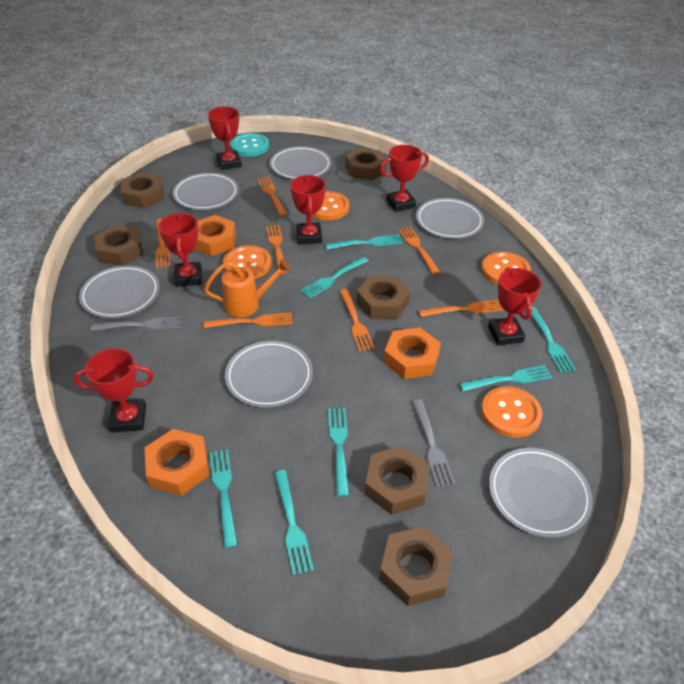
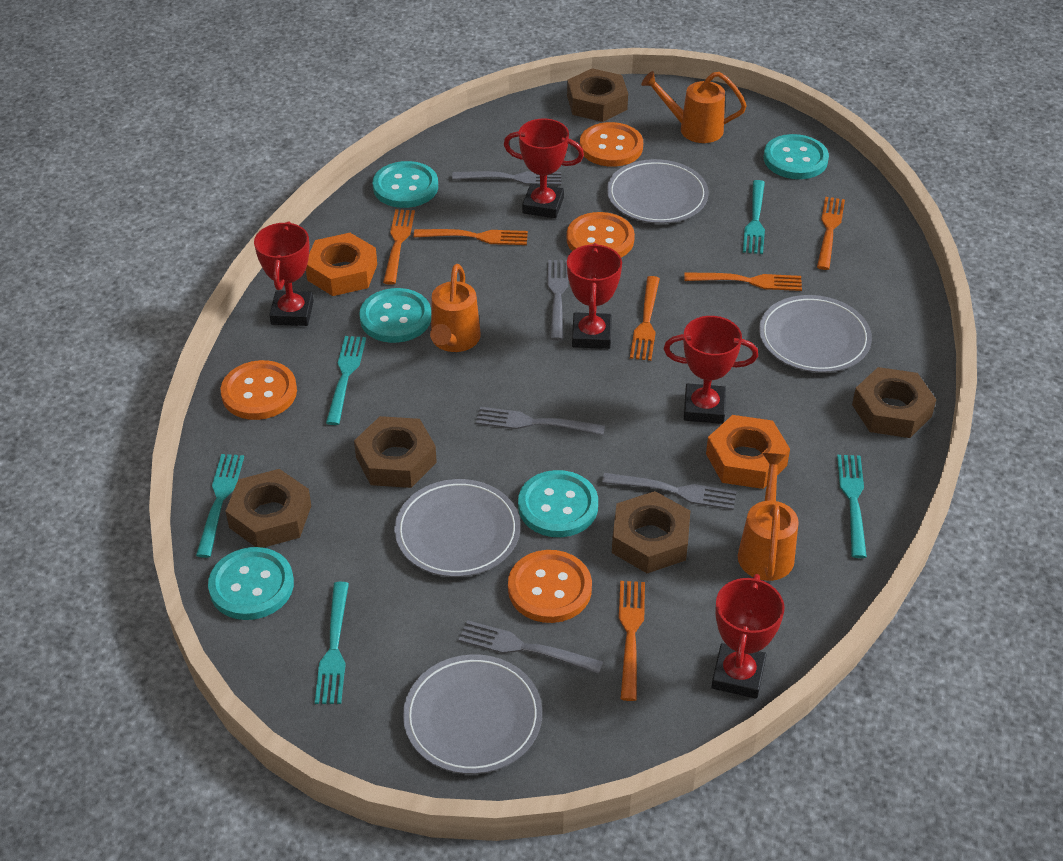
brown nut: 6 -> 5
grey fork: 2 -> 5
grey plate: 6 -> 4
orange fork: 7 -> 6
orange nut: 3 -> 2
orange watering can: 1 -> 3
red trophy: 6 -> 5
turquoise button: 1 -> 5
turquoise fork: 7 -> 5

